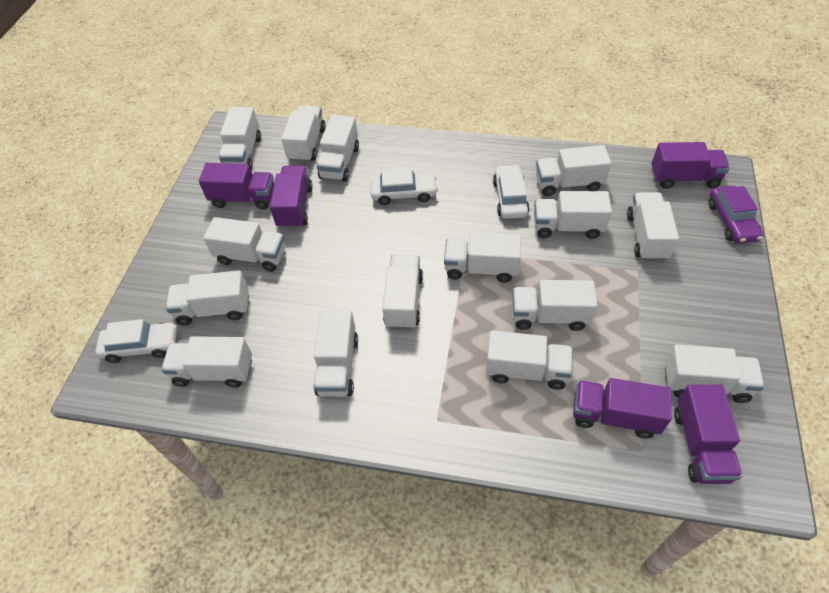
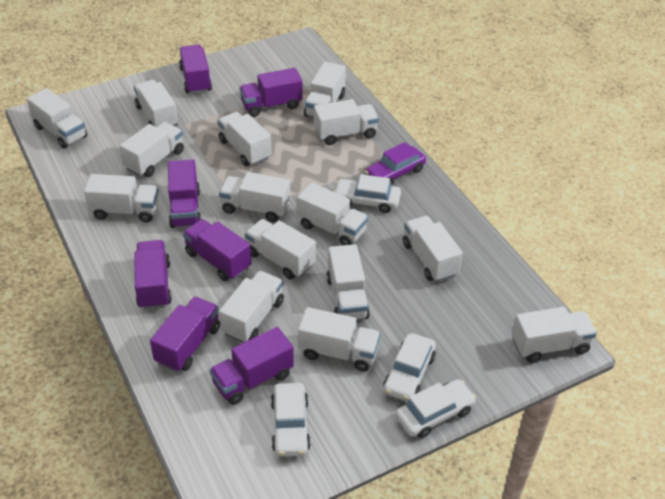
purple truck: 5 -> 7
white car: 3 -> 4

